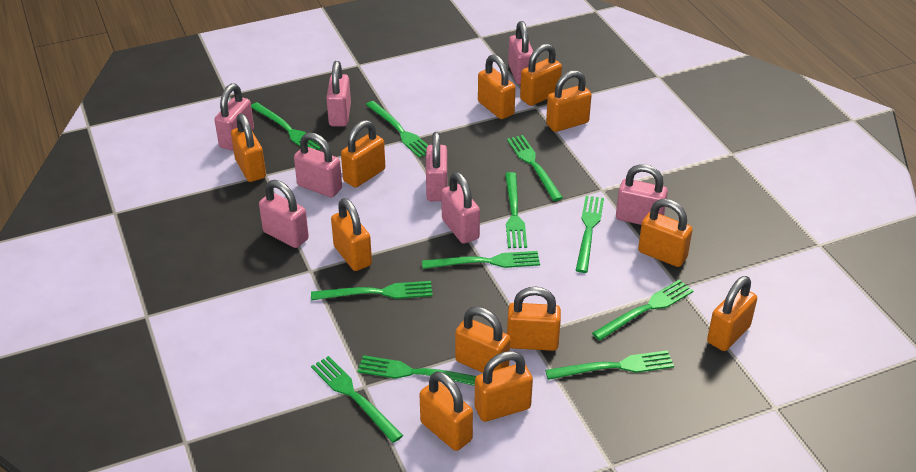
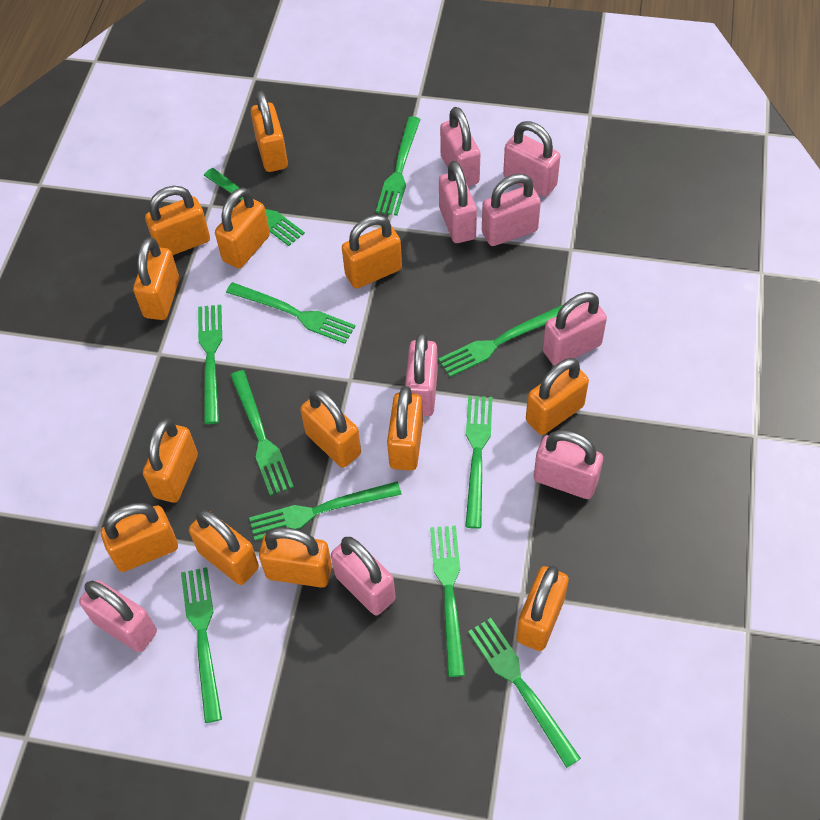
orange padlock: 12 -> 13
pink padlock: 8 -> 9

